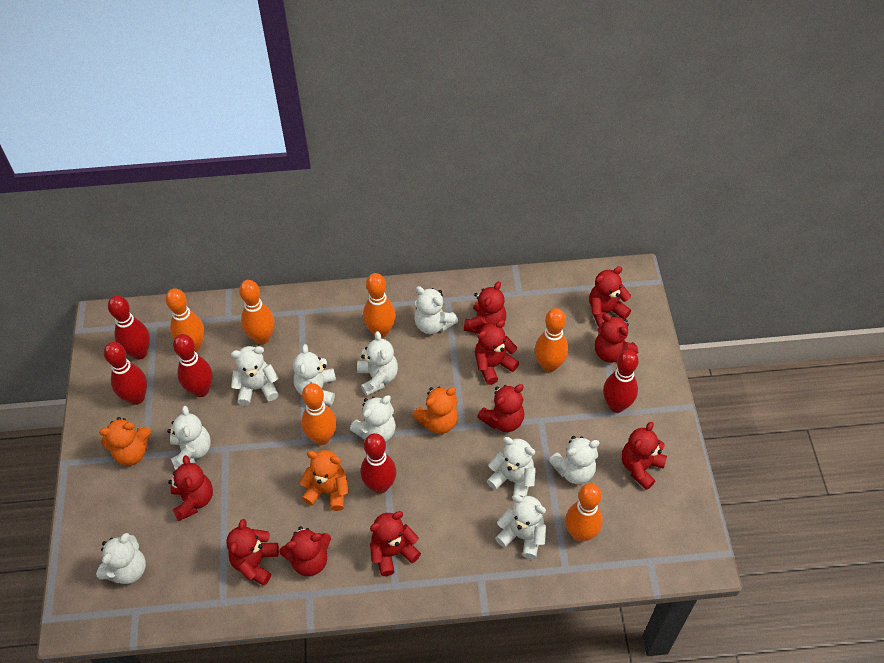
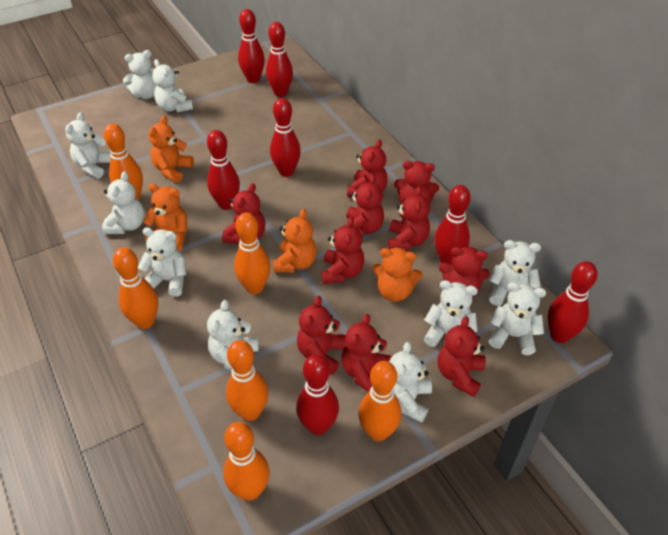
orange teddy bear: 3 -> 4
red bowling pin: 5 -> 7

